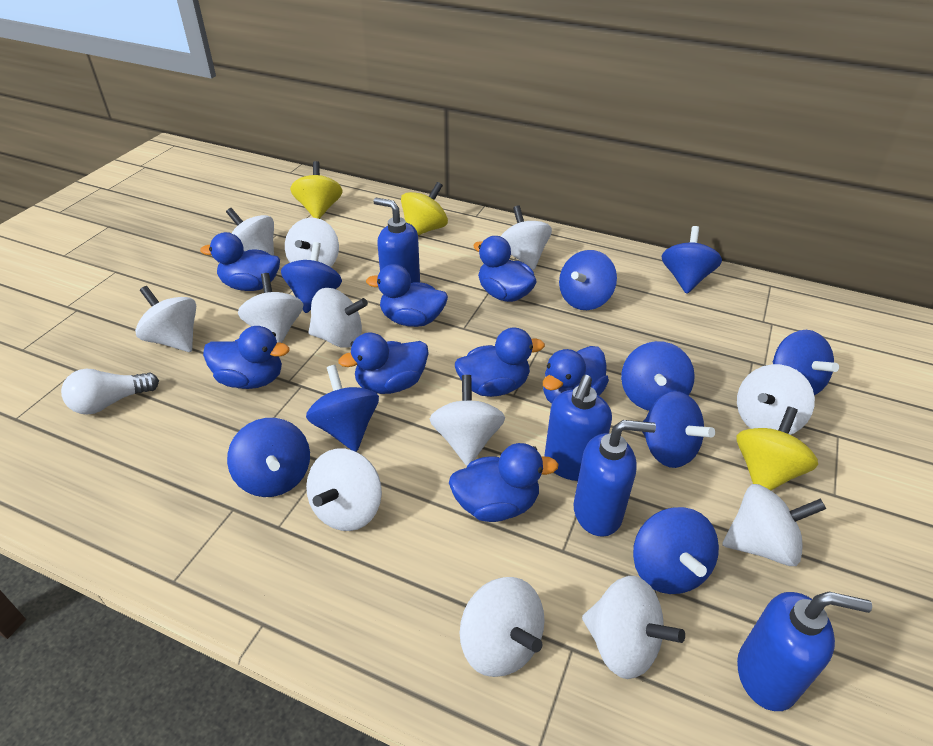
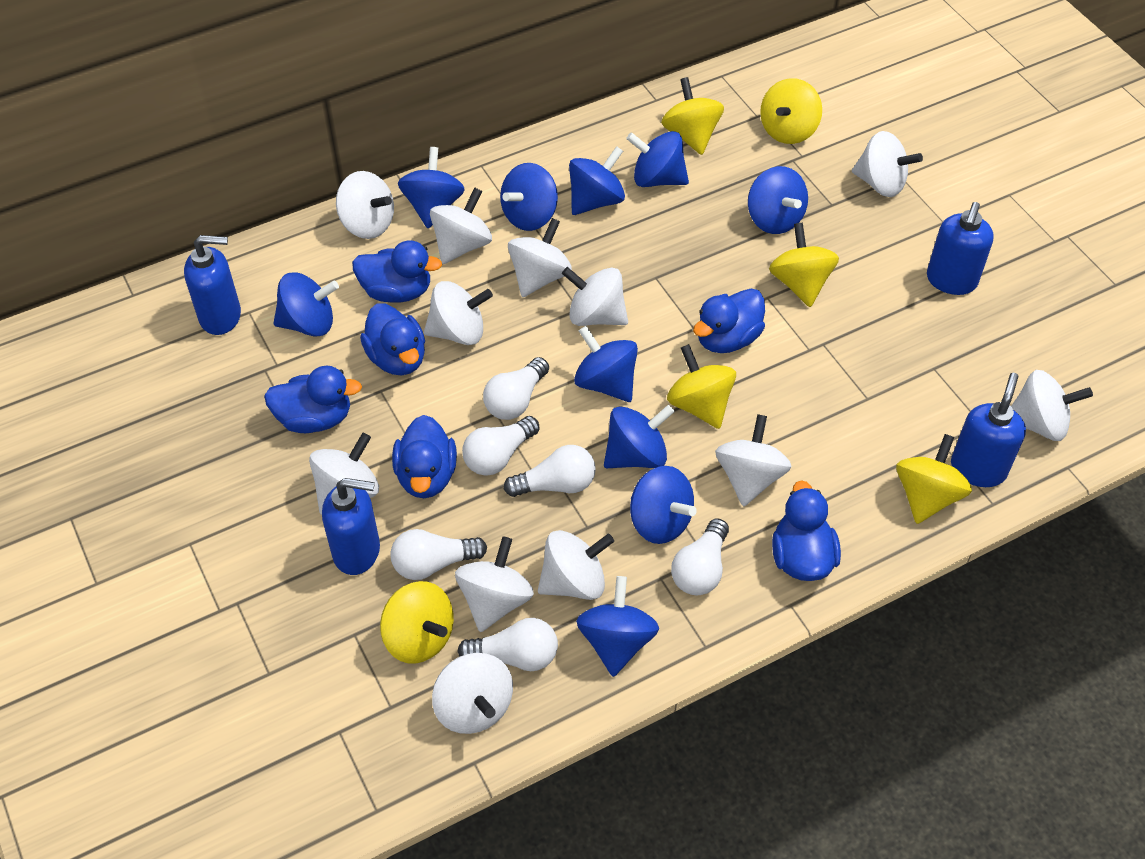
blue duck: 8 -> 6
blue spinning top: 9 -> 10
white light bulb: 1 -> 6
yellow spinning top: 3 -> 6

